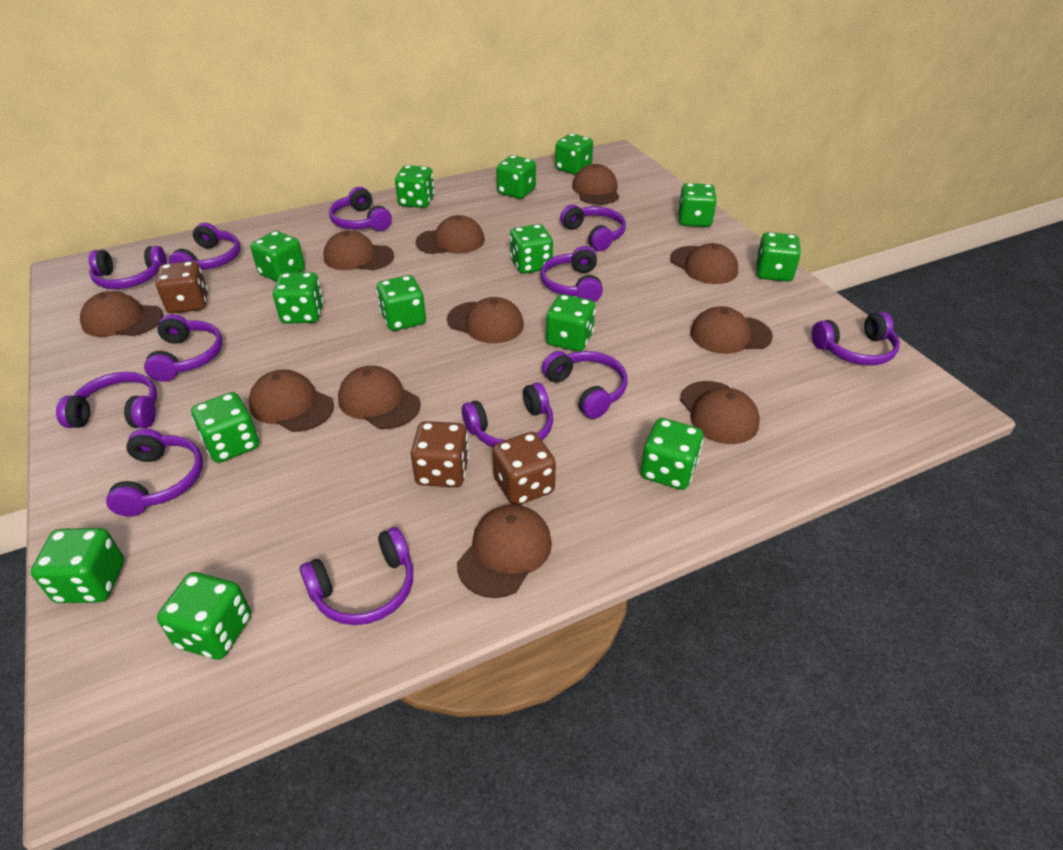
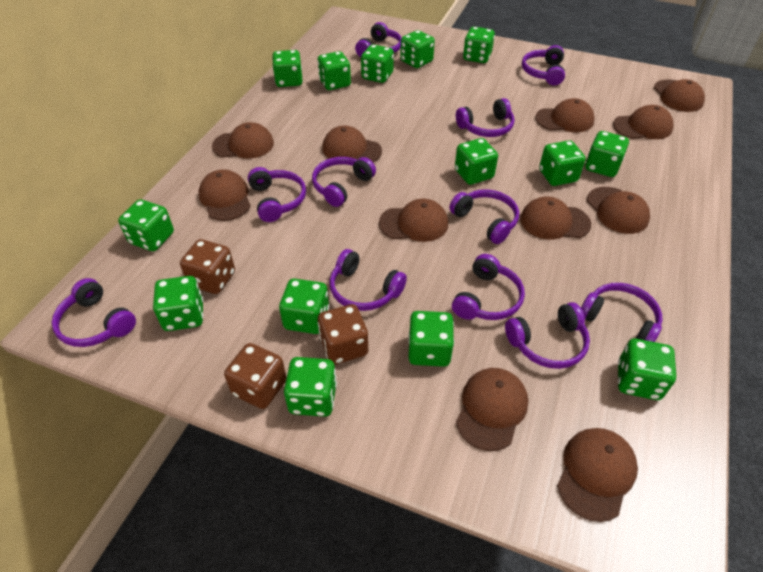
purple headphones: 12 -> 11

